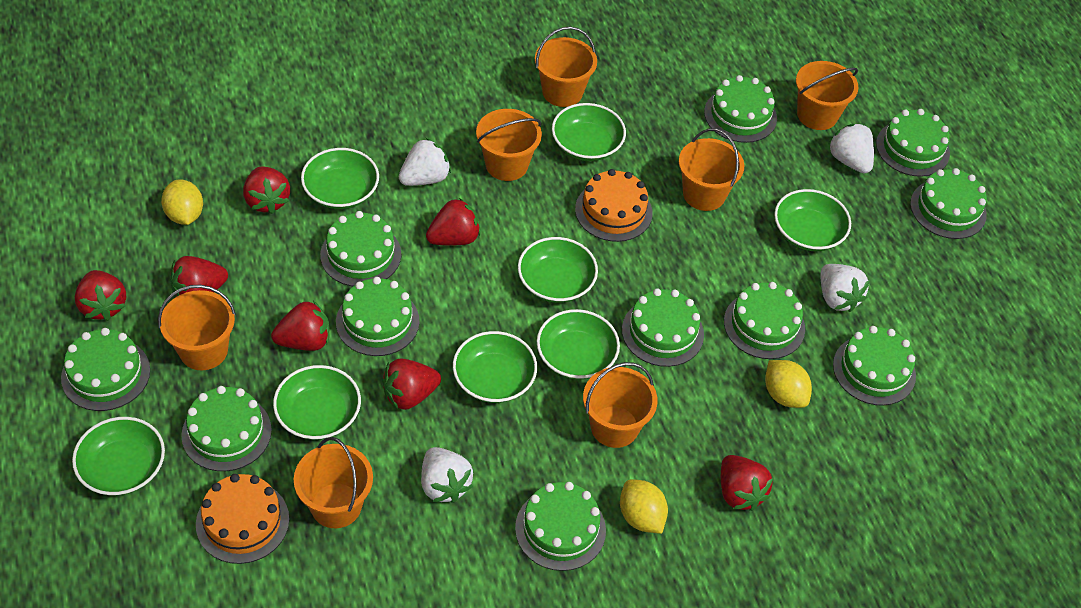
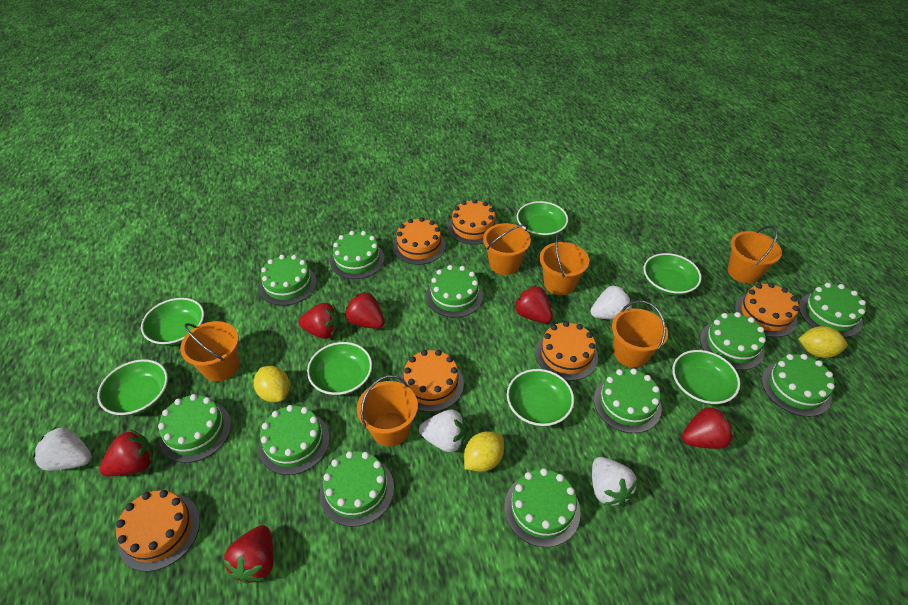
green bowl: 8 -> 7
orange bucket: 7 -> 6
orange cake: 2 -> 6
red strawberry: 7 -> 6

